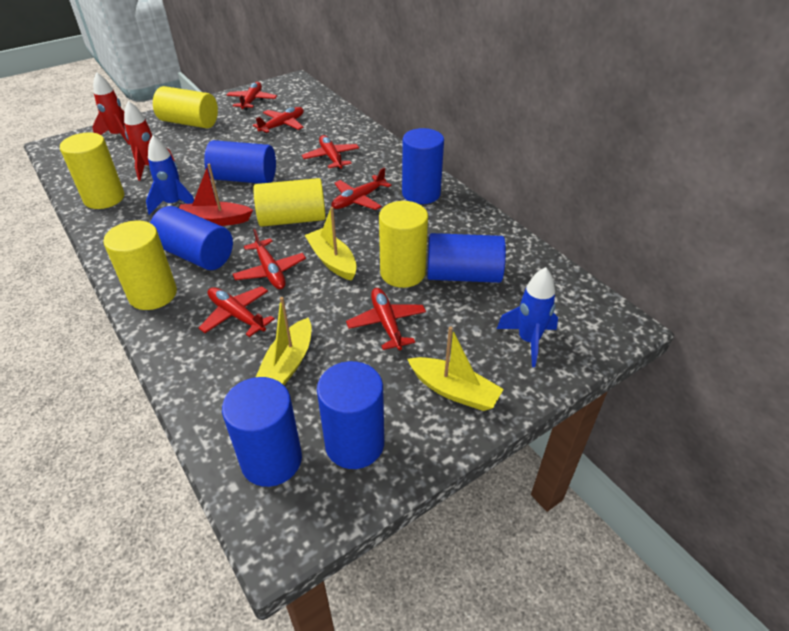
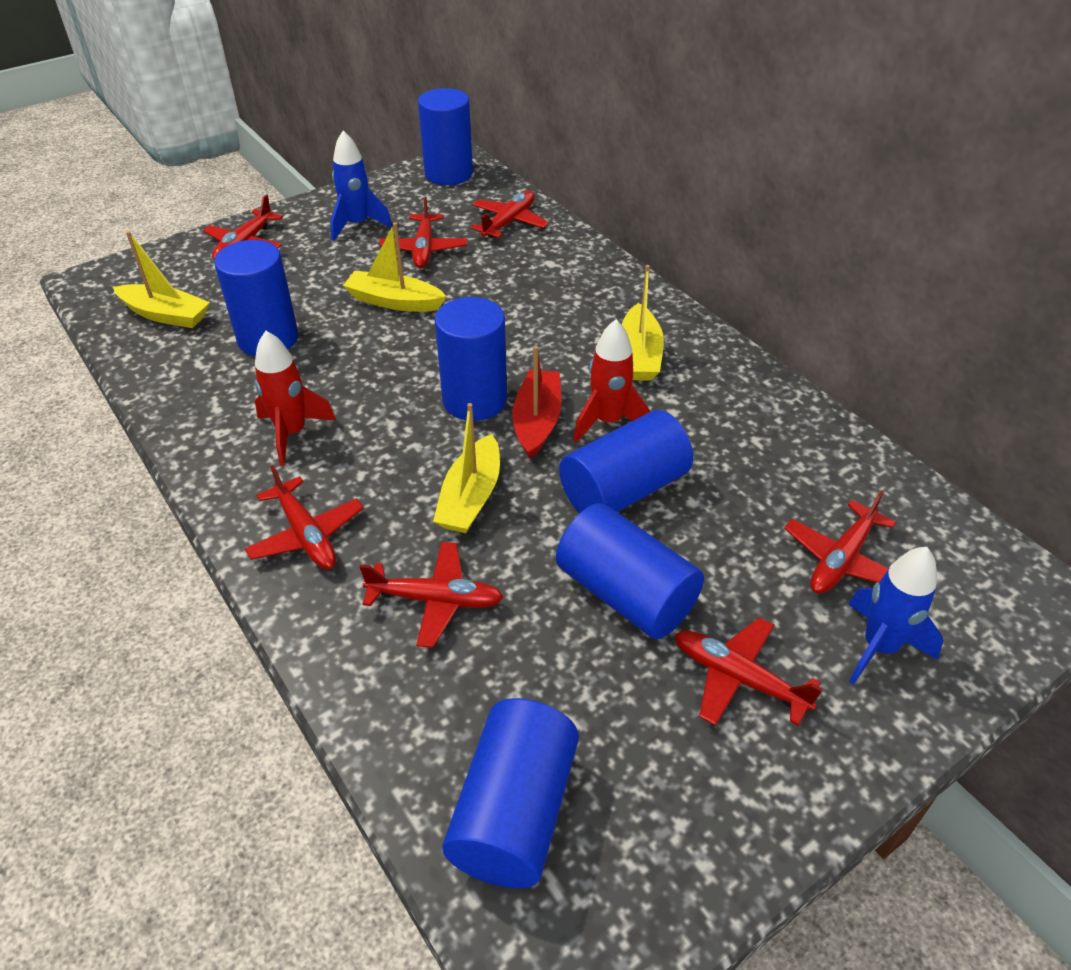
yellow boat: 3 -> 4
yellow cylinder: 5 -> 0

